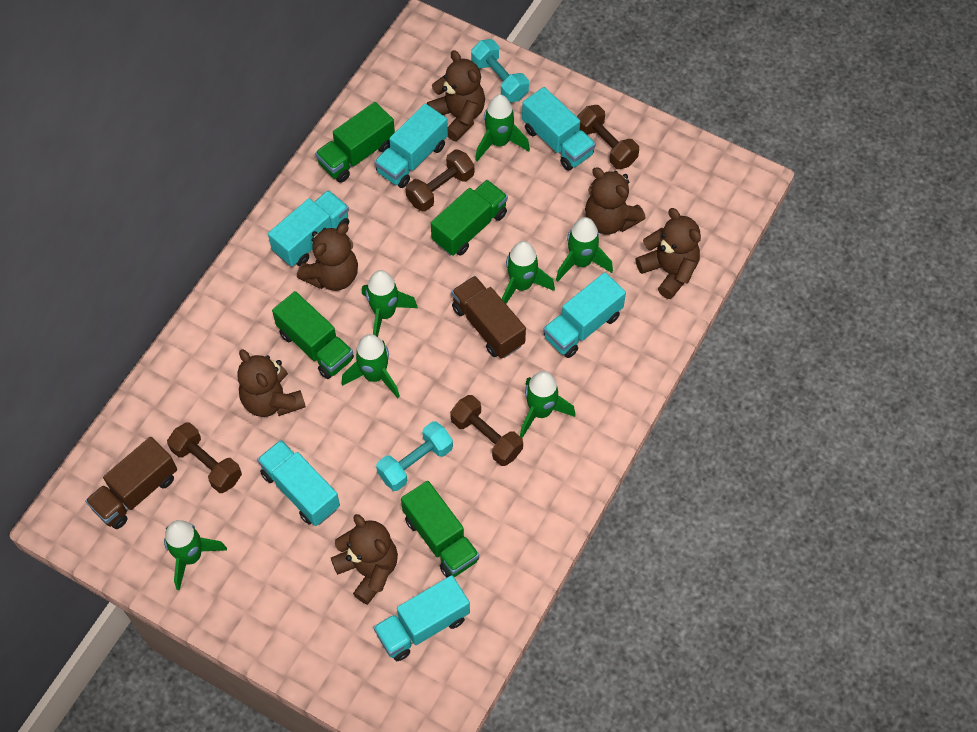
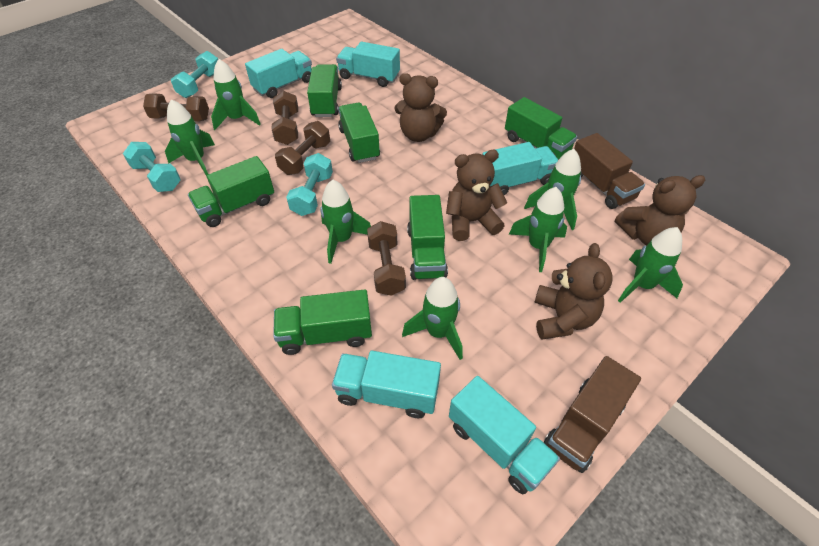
brown teddy bear: 6 -> 4
green truck: 4 -> 6
turquoise dumbbell: 2 -> 3
turquoise truck: 6 -> 5

